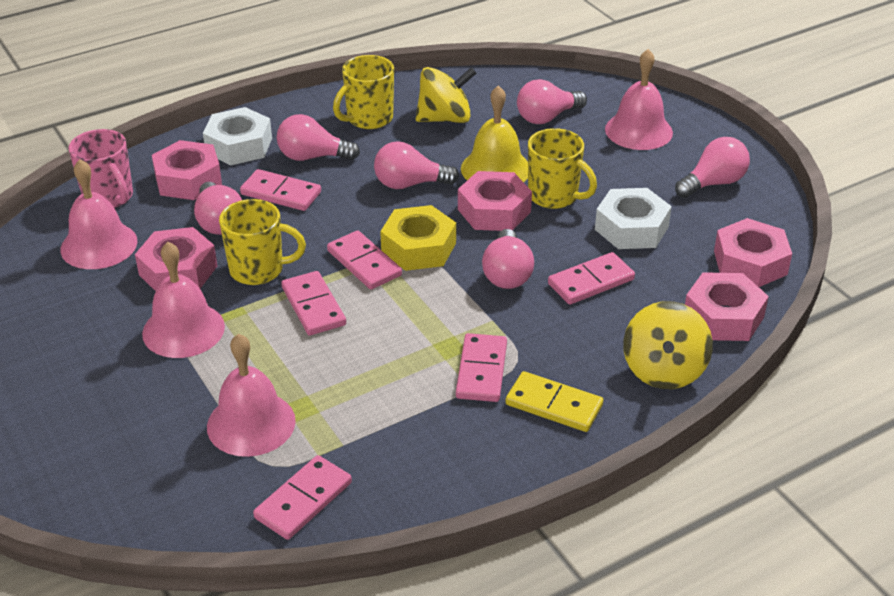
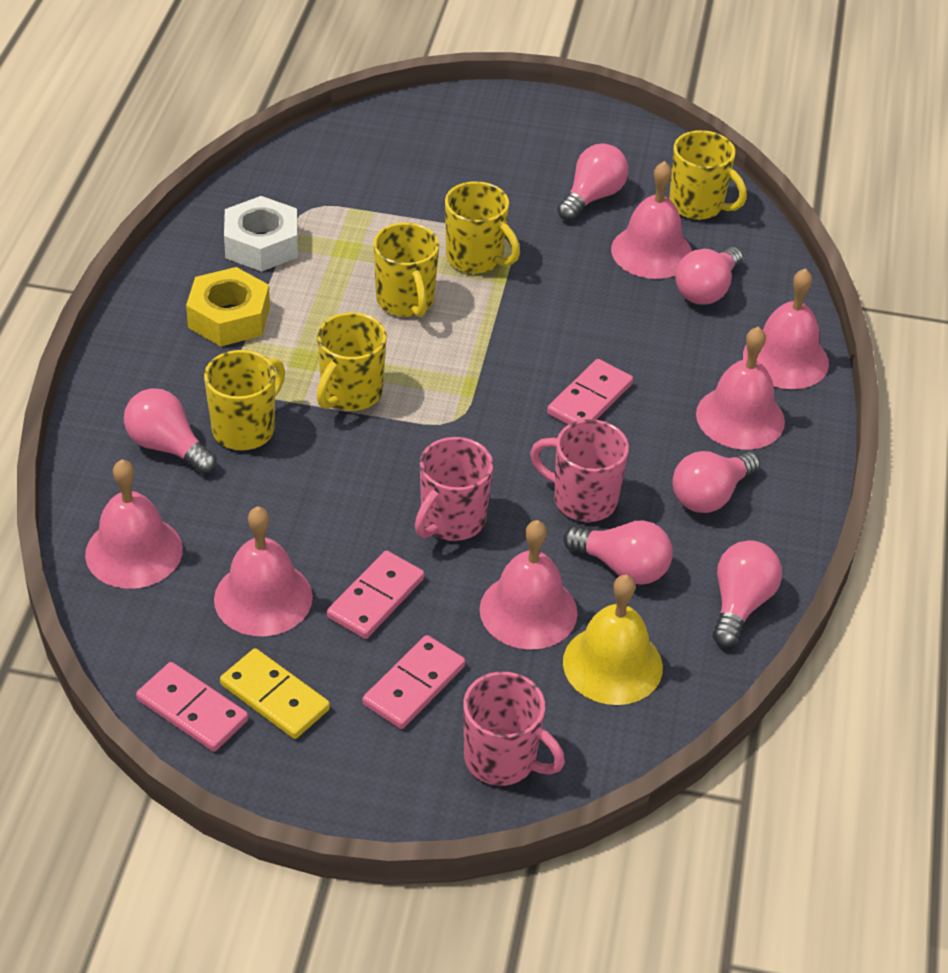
pink bell: 4 -> 6
pink domino: 6 -> 4
pink mug: 1 -> 3
pink nut: 5 -> 0
white nut: 2 -> 1
yellow mug: 3 -> 5
yellow spinning top: 2 -> 0

